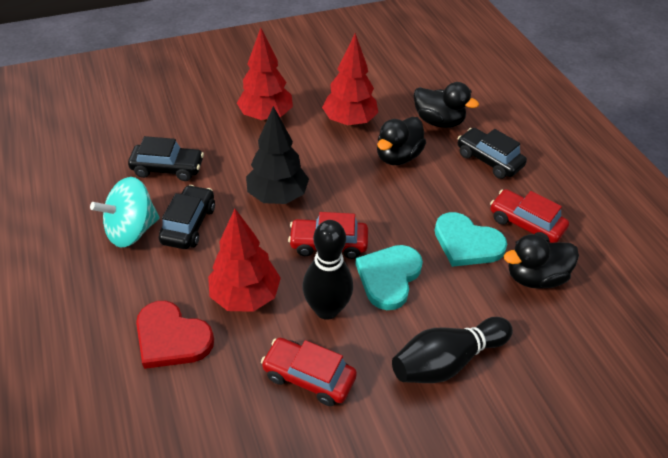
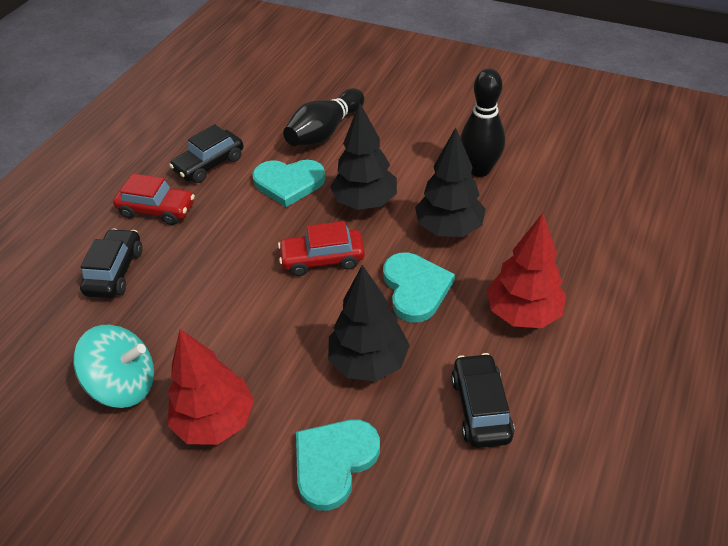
black duck: 3 -> 0
black tree: 1 -> 3
red car: 3 -> 2
red heart: 1 -> 0
red tree: 3 -> 2
turquoise heart: 2 -> 3

